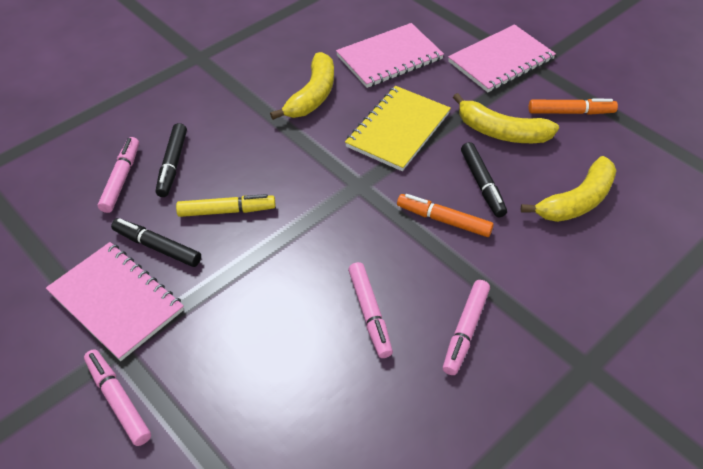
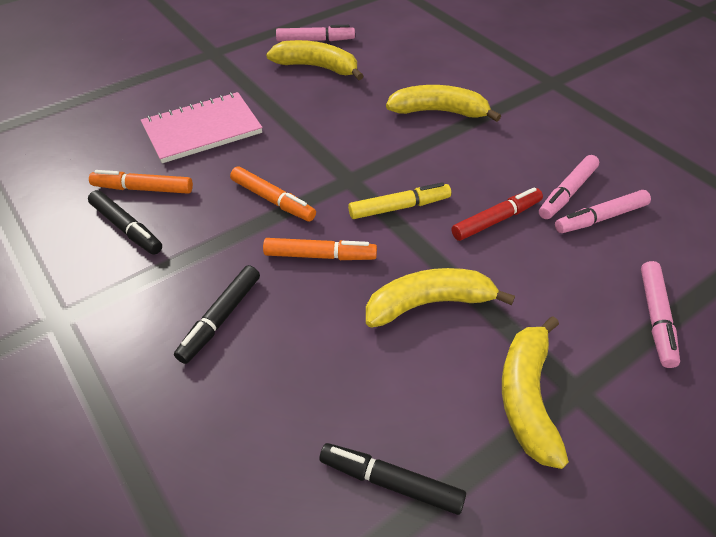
orange marker: 2 -> 3
pink notebook: 3 -> 1
red marker: 0 -> 1
yellow banana: 3 -> 4
yellow notebook: 1 -> 0

